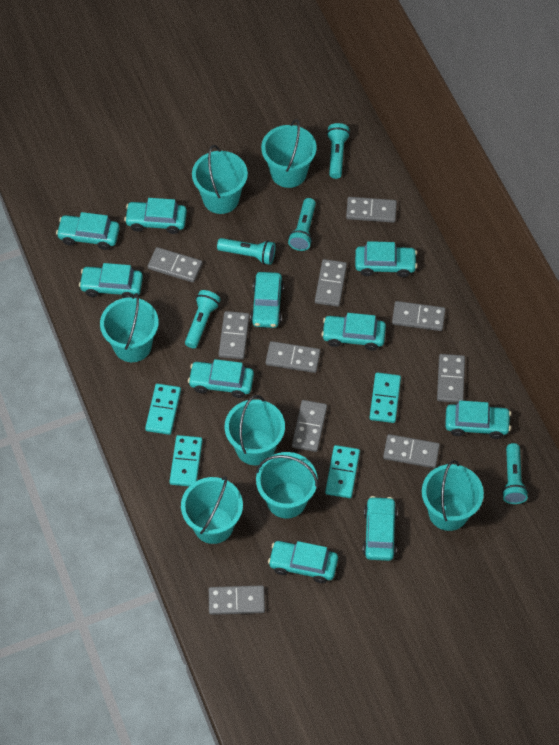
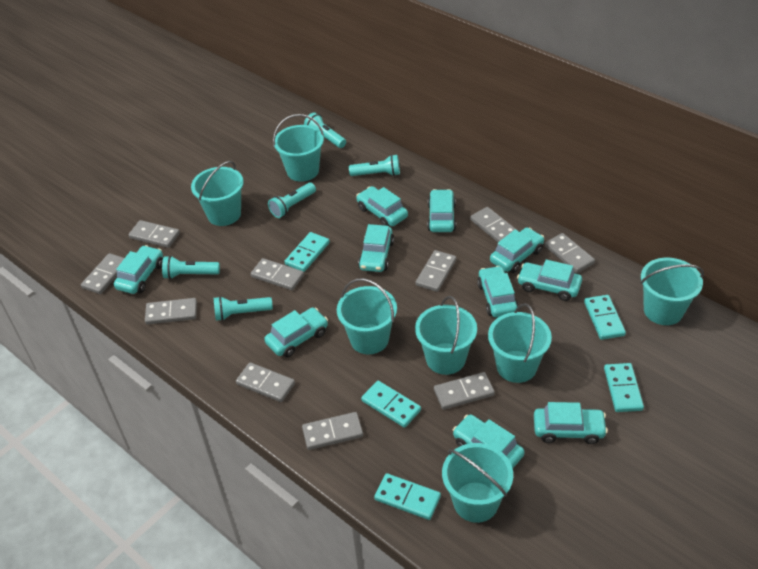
turquoise domino: 4 -> 5

